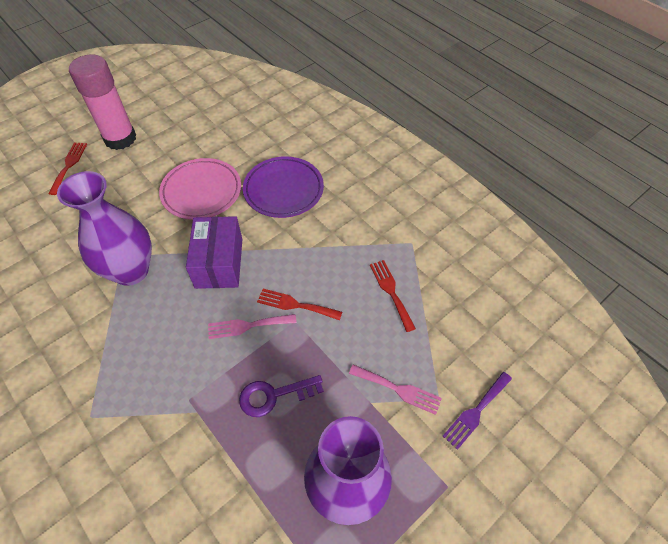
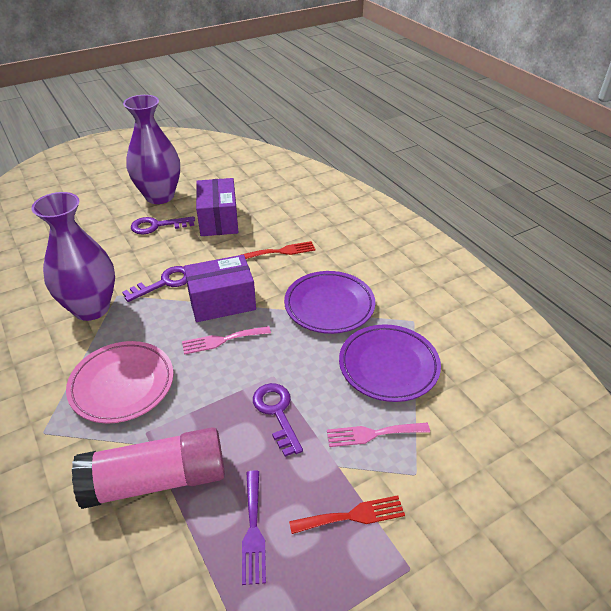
purple box: 1 -> 2
purple key: 1 -> 3
purple plate: 1 -> 2
red fork: 3 -> 2

